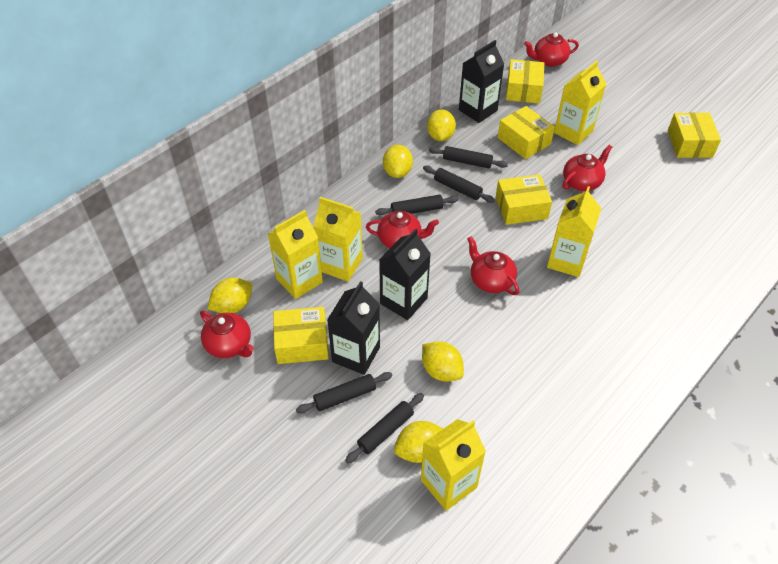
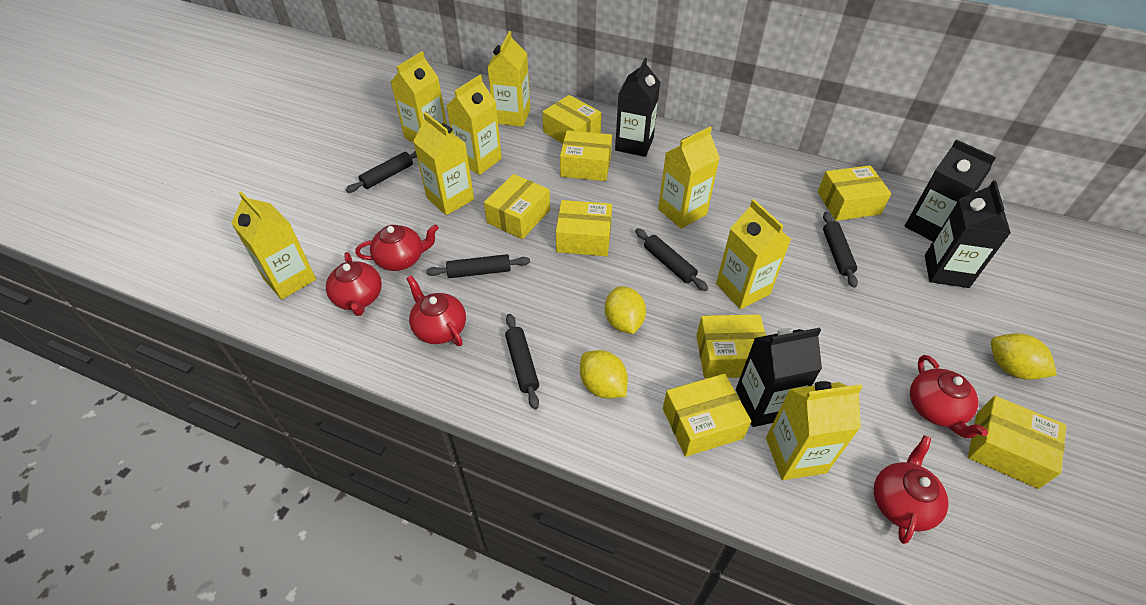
black carton: 3 -> 4
yellow box: 5 -> 8
yellow carton: 5 -> 8
yellow lemon: 5 -> 3

